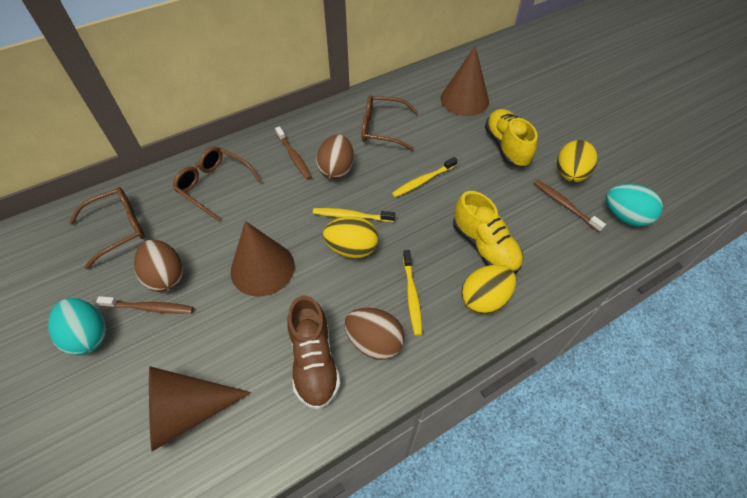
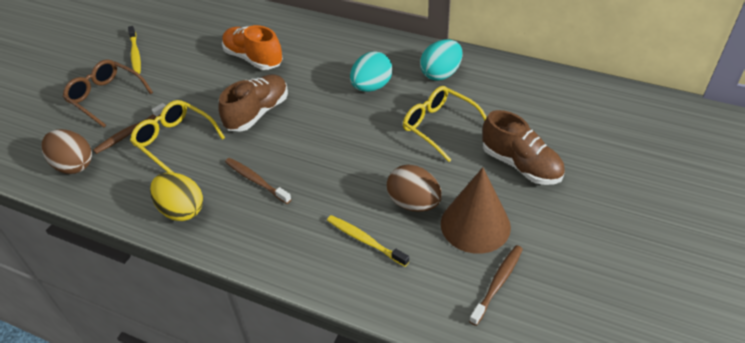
brown cone: 3 -> 1
brown egg: 3 -> 2
brown glasses: 3 -> 1
brown shoe: 1 -> 2
orange shoe: 0 -> 1
yellow egg: 3 -> 1
yellow glasses: 0 -> 2
yellow shoe: 2 -> 0
yellow toothbrush: 3 -> 2

